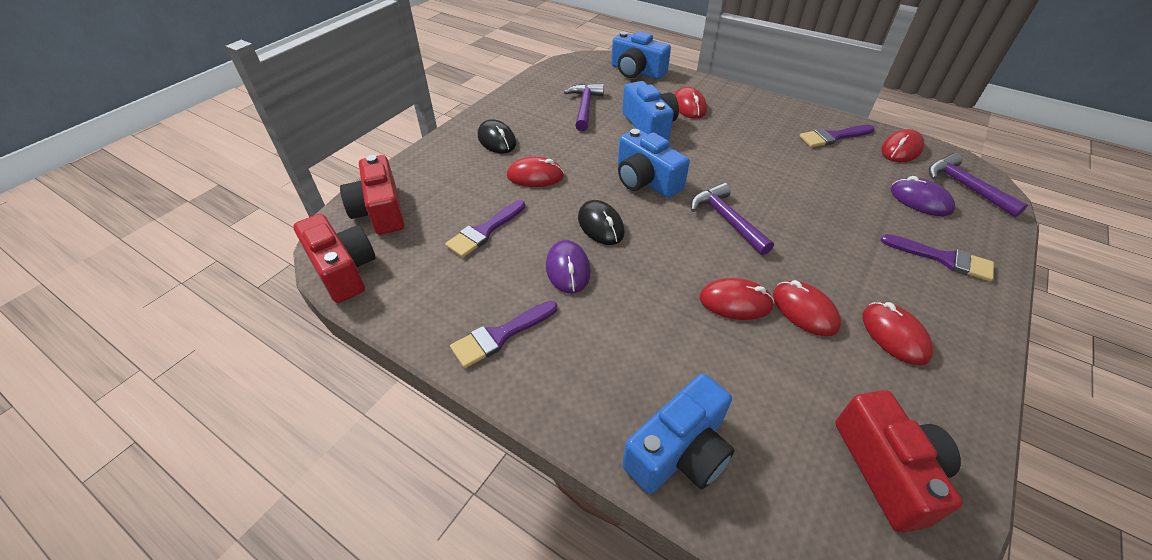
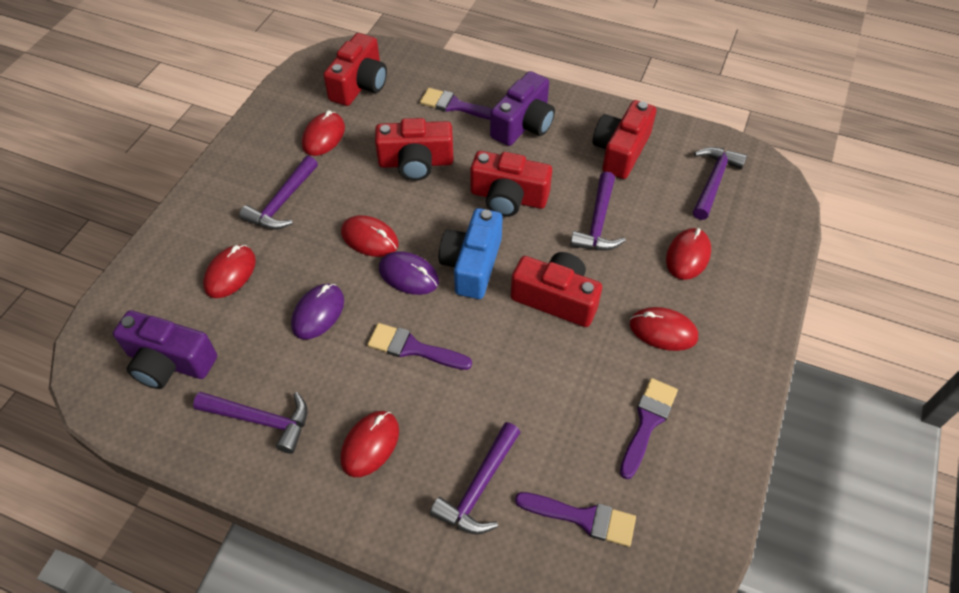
black mouse: 2 -> 0
blue camera: 4 -> 1
purple camera: 0 -> 2
purple hammer: 3 -> 5
red camera: 3 -> 5

